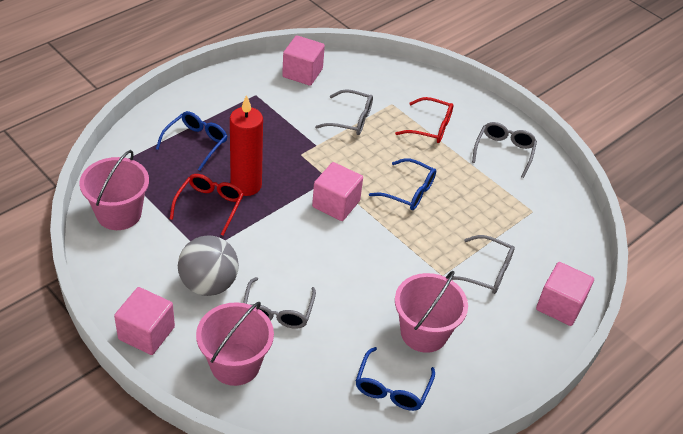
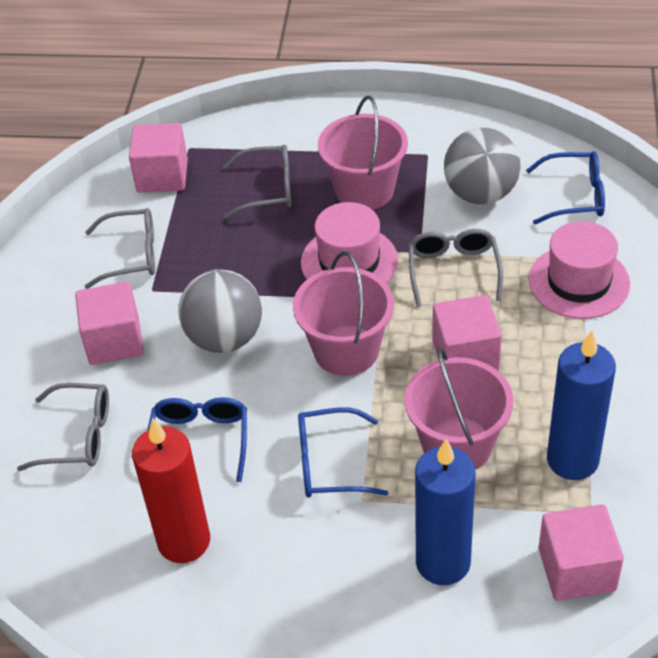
blue candle: 0 -> 2
grey ball: 1 -> 2
pink hat: 0 -> 2
red glasses: 2 -> 0

